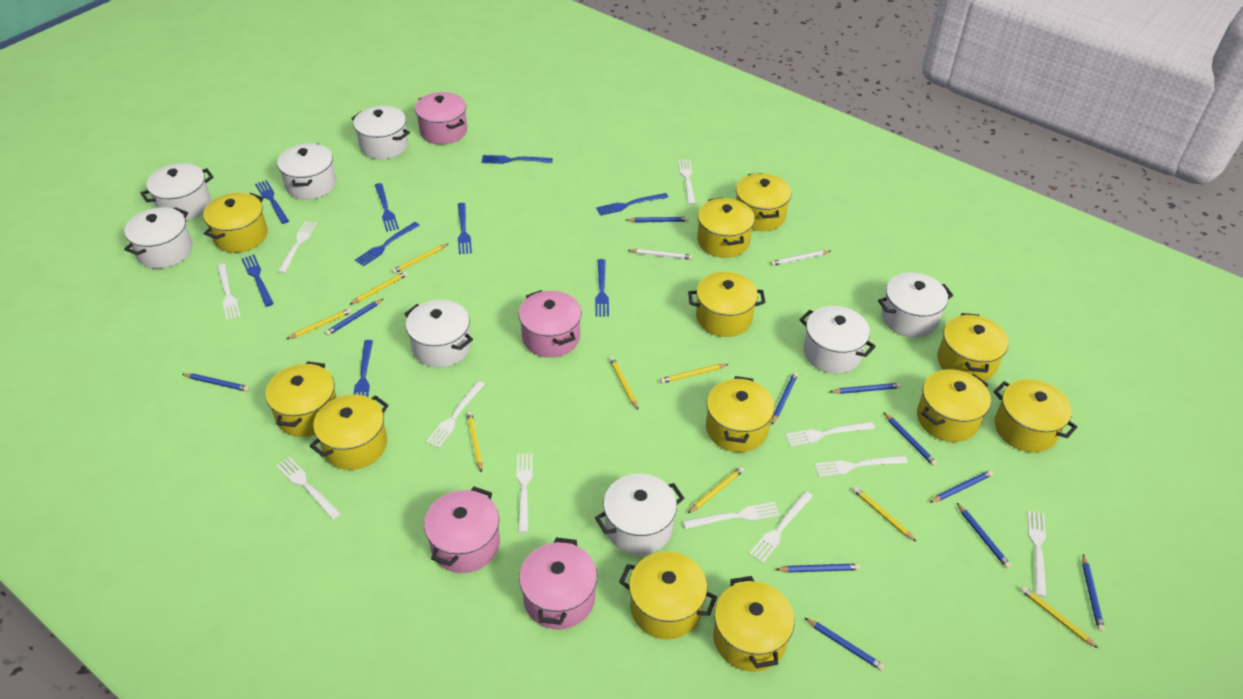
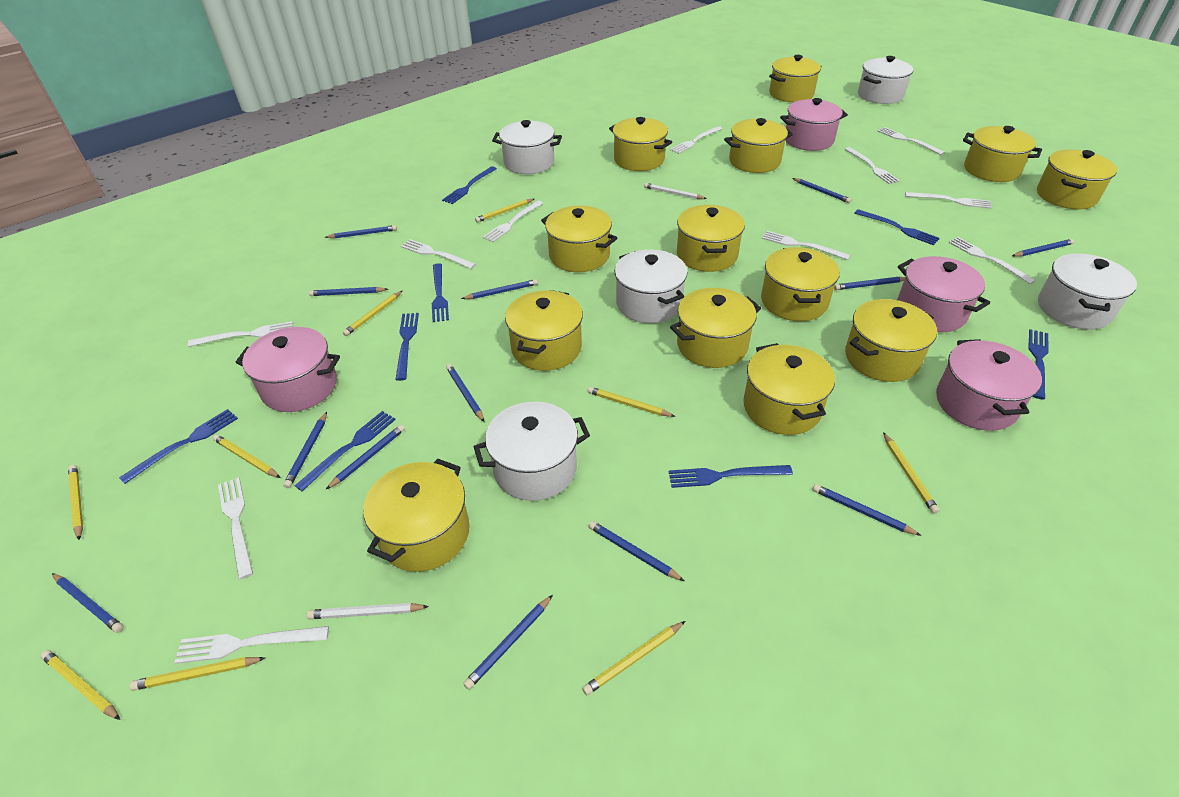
blue fork: 9 -> 8
blue pencil: 11 -> 13
white pot: 8 -> 5
yellow pot: 12 -> 13

